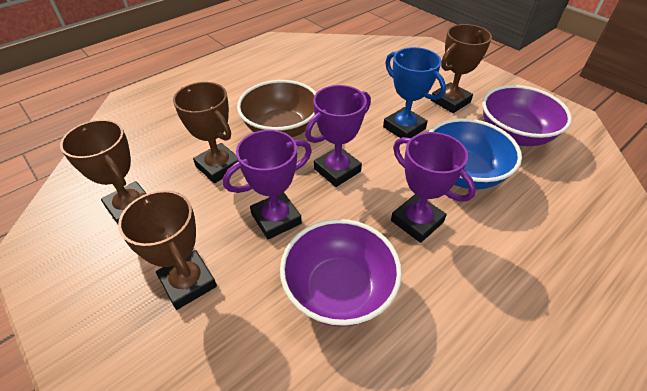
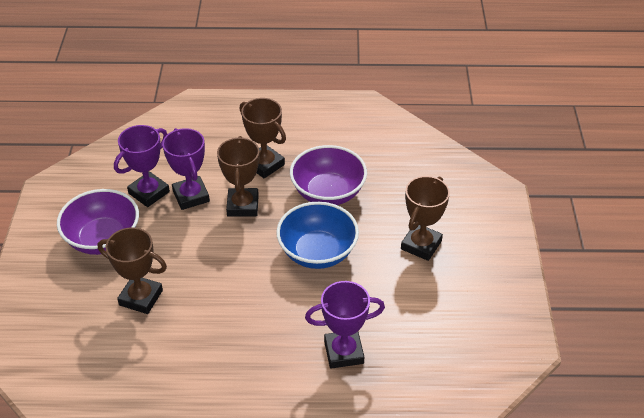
blue trophy: 1 -> 0
brown bowl: 1 -> 0

